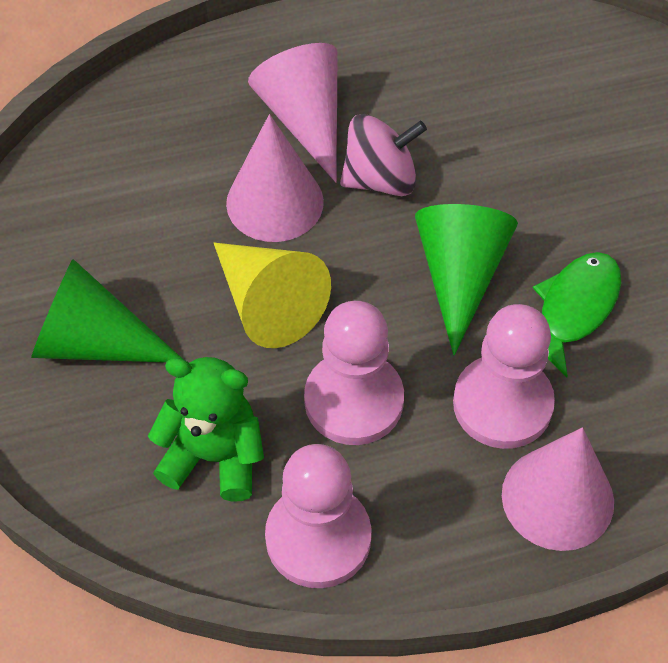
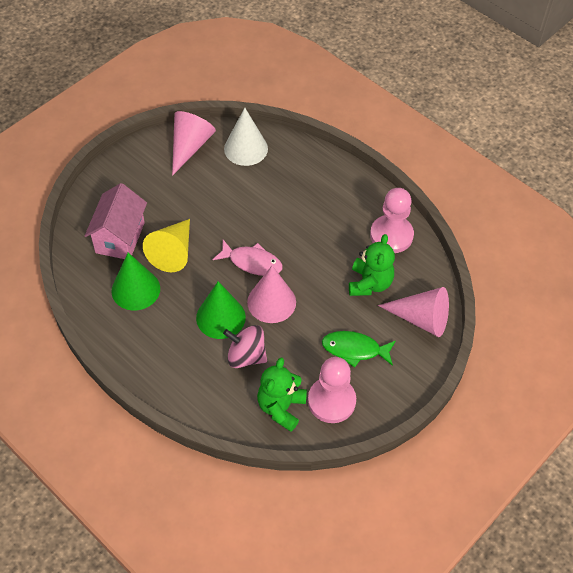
green teddy bear: 1 -> 2
pink fish: 0 -> 1
pink house: 0 -> 1
pink pawn: 3 -> 2
white cone: 0 -> 1

